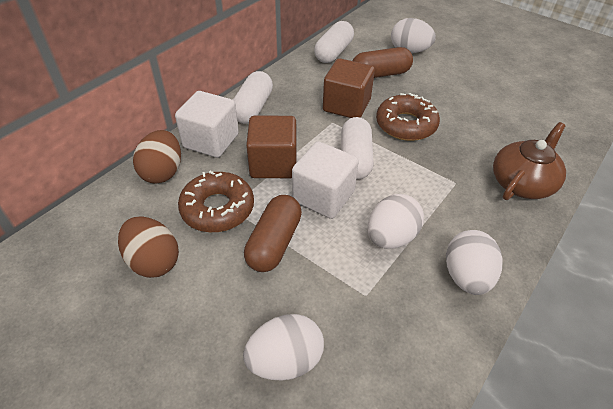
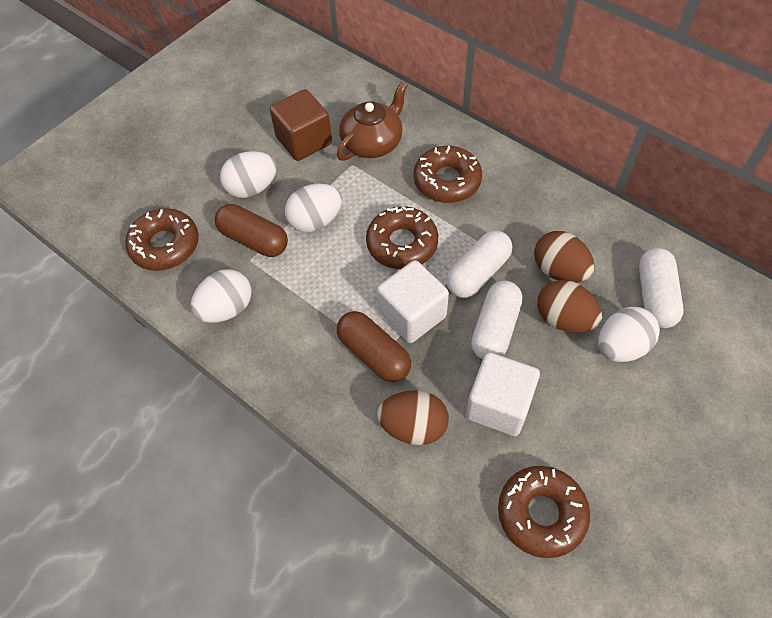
brown cube: 2 -> 1
brown donut: 2 -> 4
brown egg: 2 -> 3

